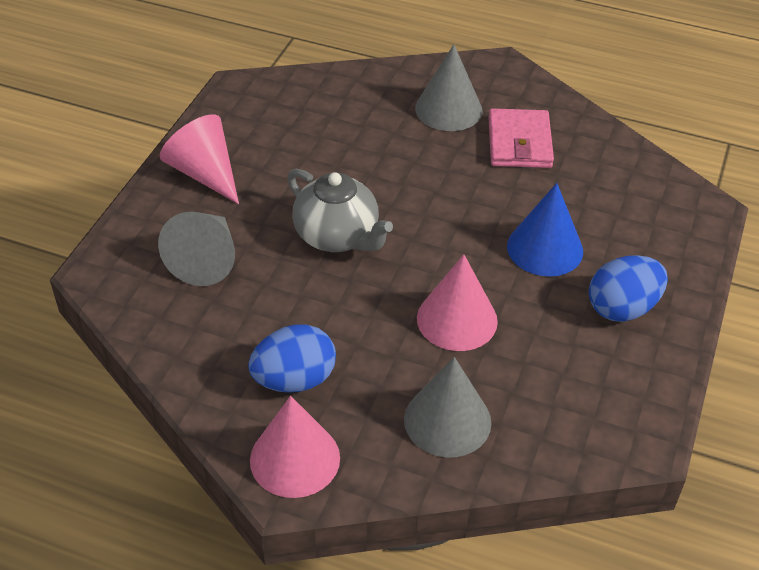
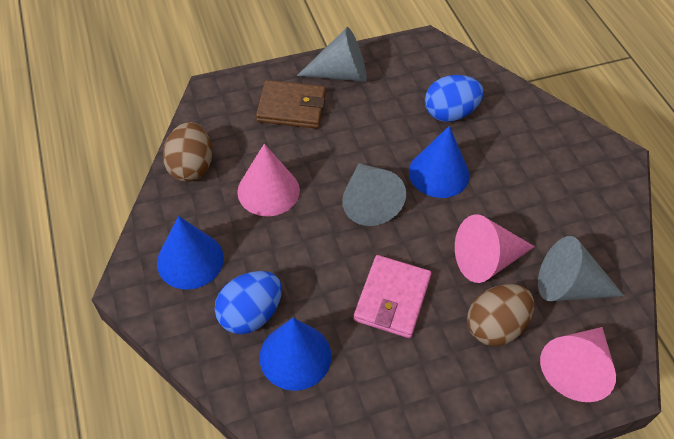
blue cone: 1 -> 3
brown egg: 0 -> 2
brown wallet: 0 -> 1
grey teapot: 1 -> 0

